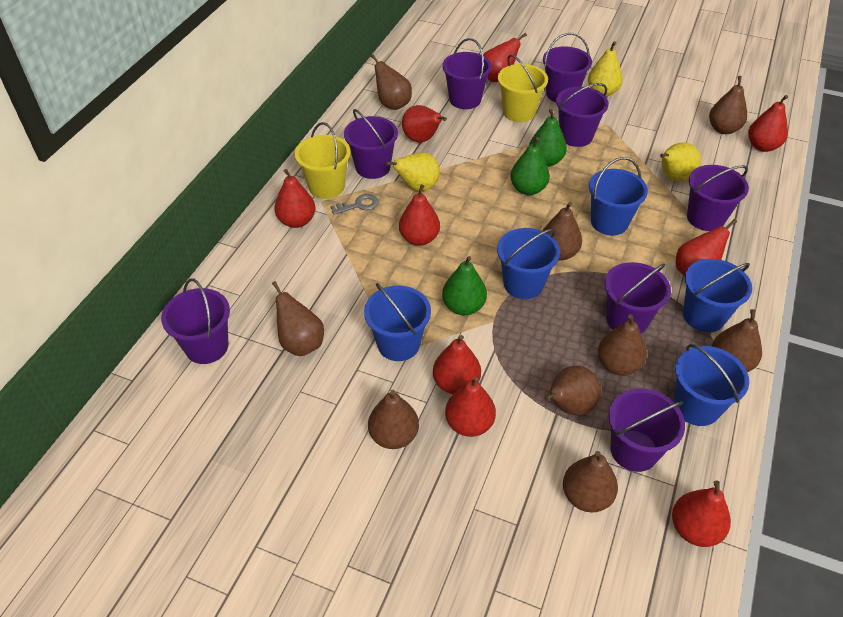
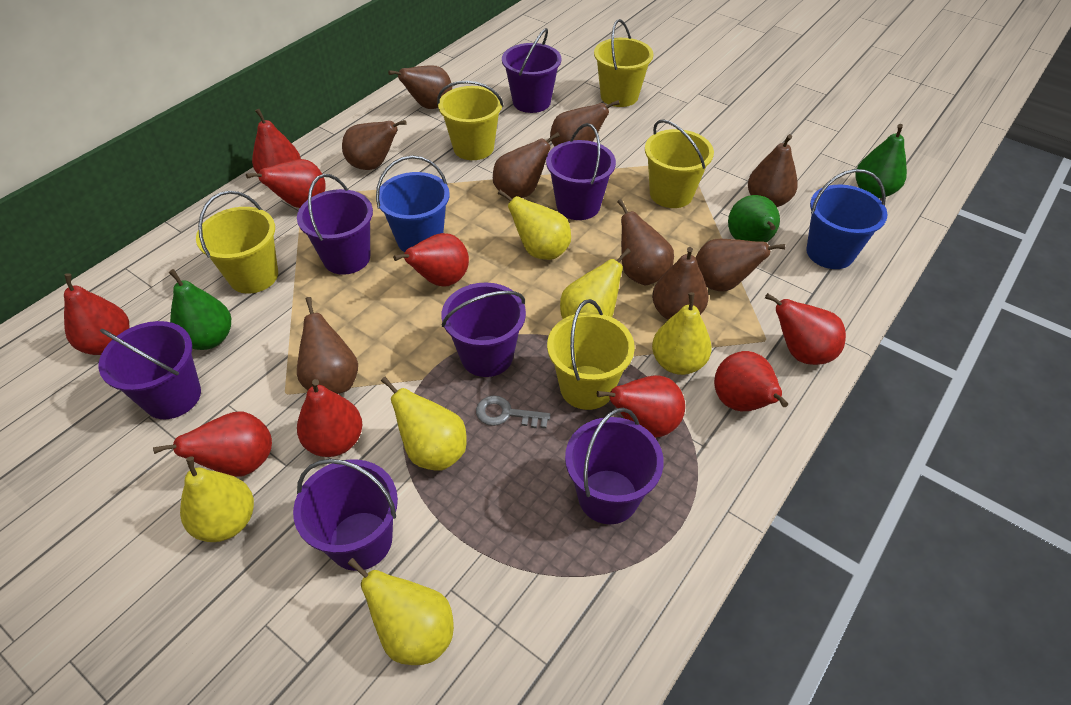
blue bucket: 5 -> 2
purple bucket: 8 -> 7
yellow bucket: 2 -> 5
yellow pear: 3 -> 6

